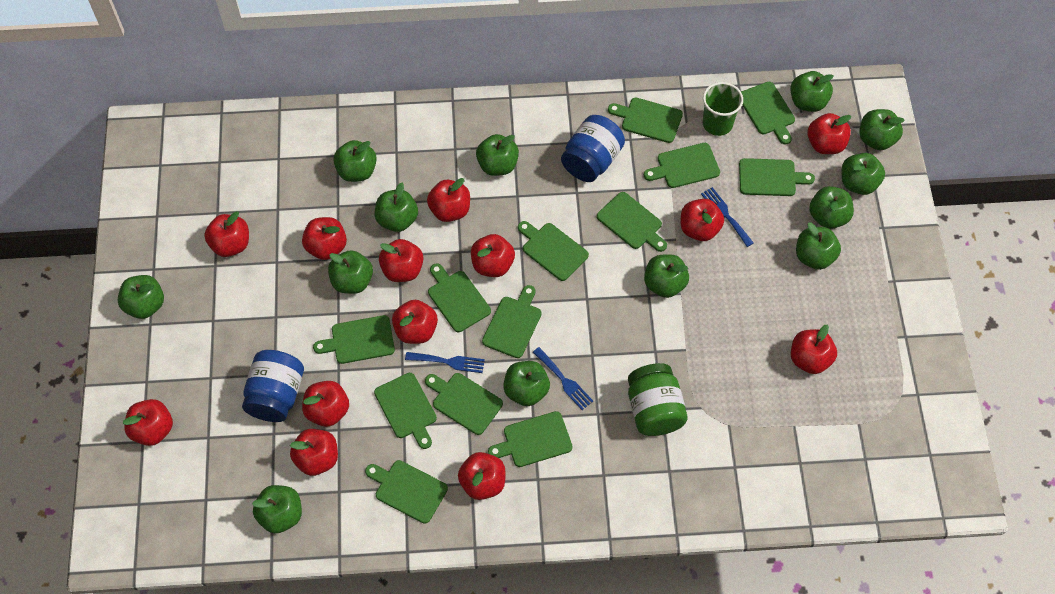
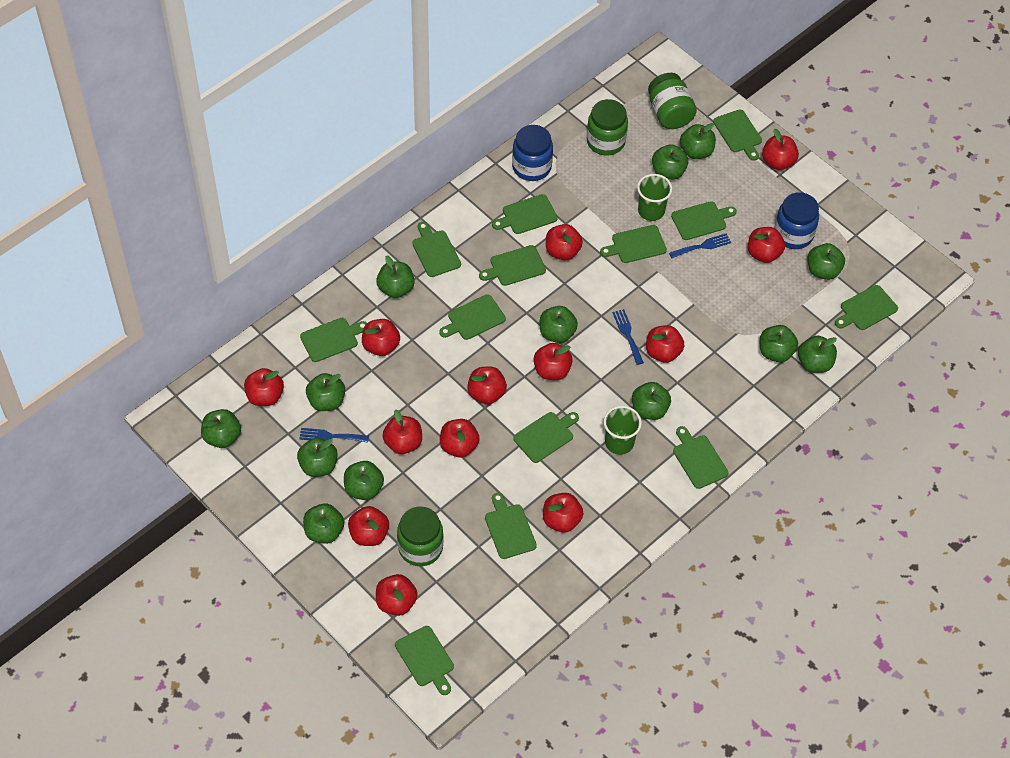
green cup: 1 -> 2
green jar: 1 -> 3

